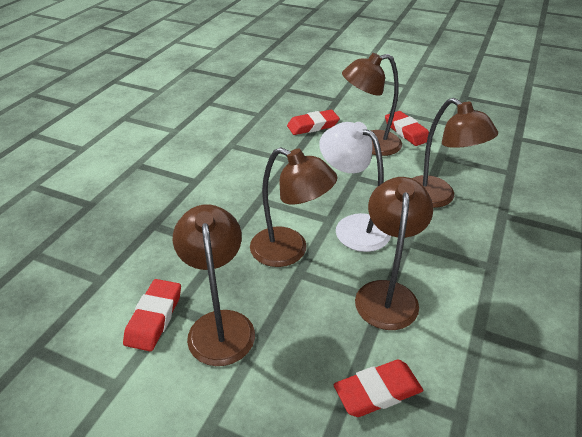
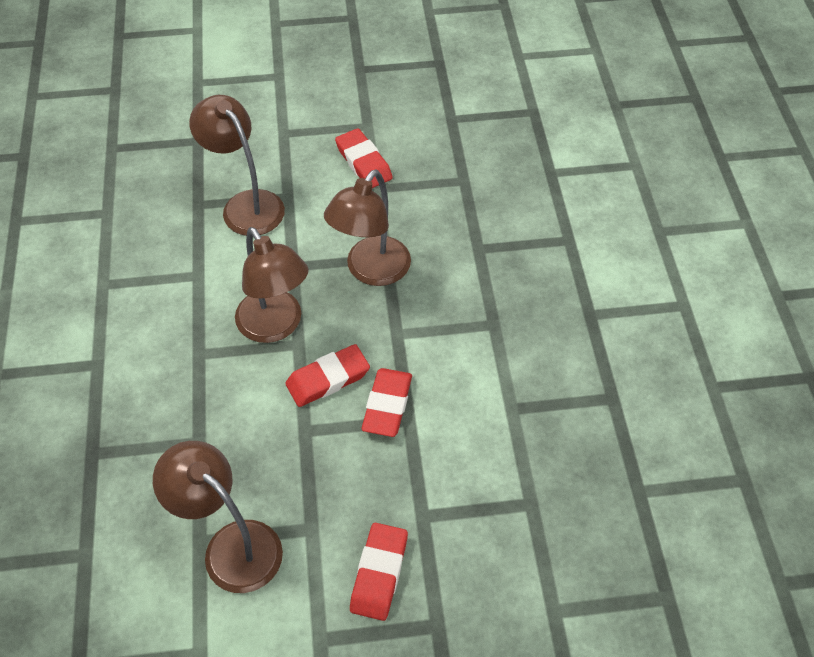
brown lamp: 5 -> 4
white lamp: 1 -> 0

